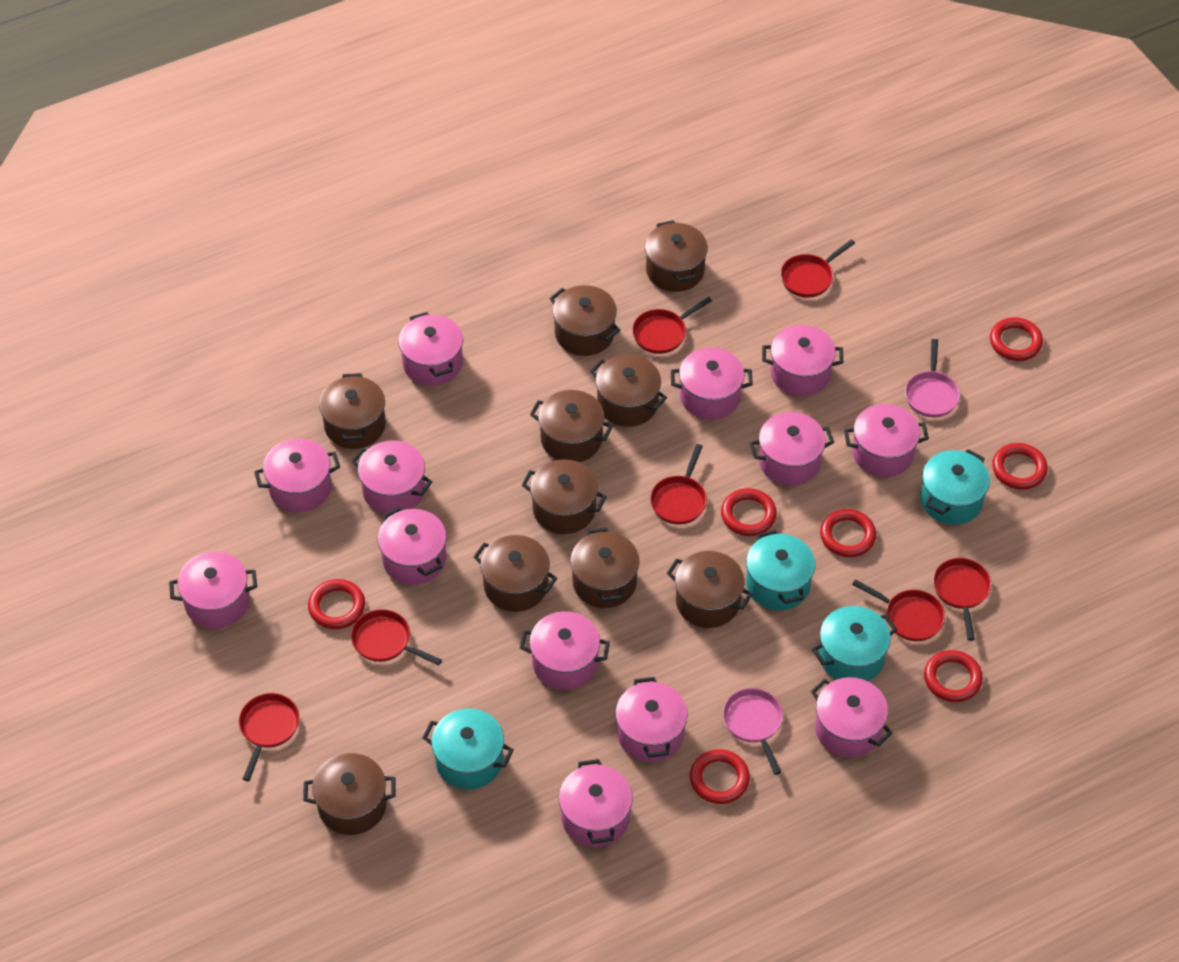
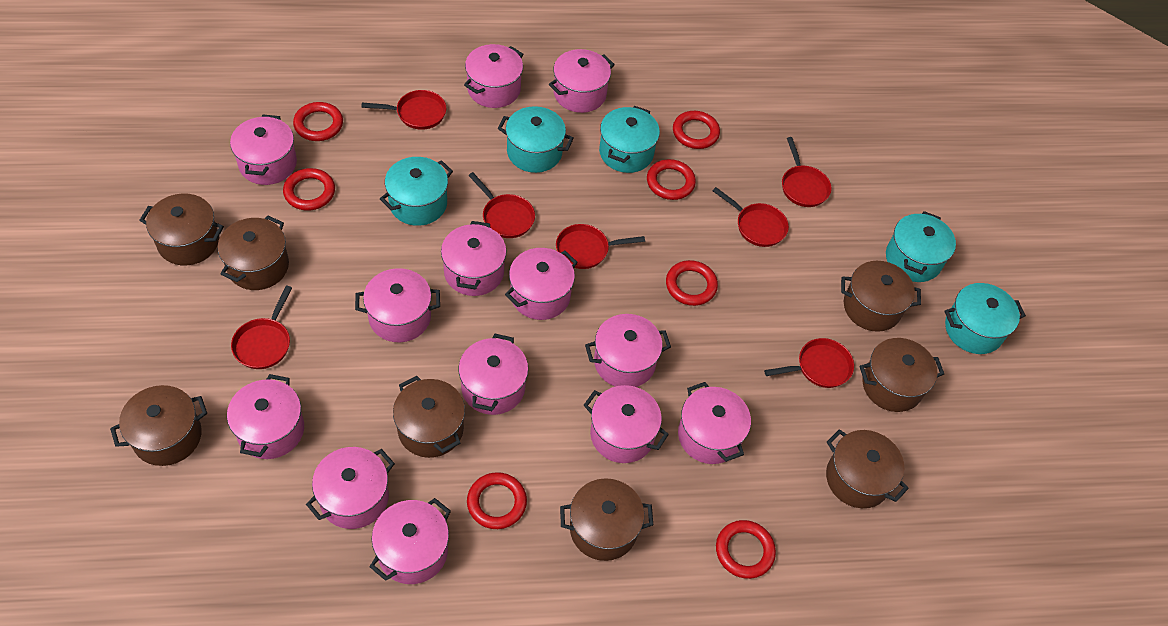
brown pot: 10 -> 8
pink pan: 2 -> 0
turquoise pot: 4 -> 5

